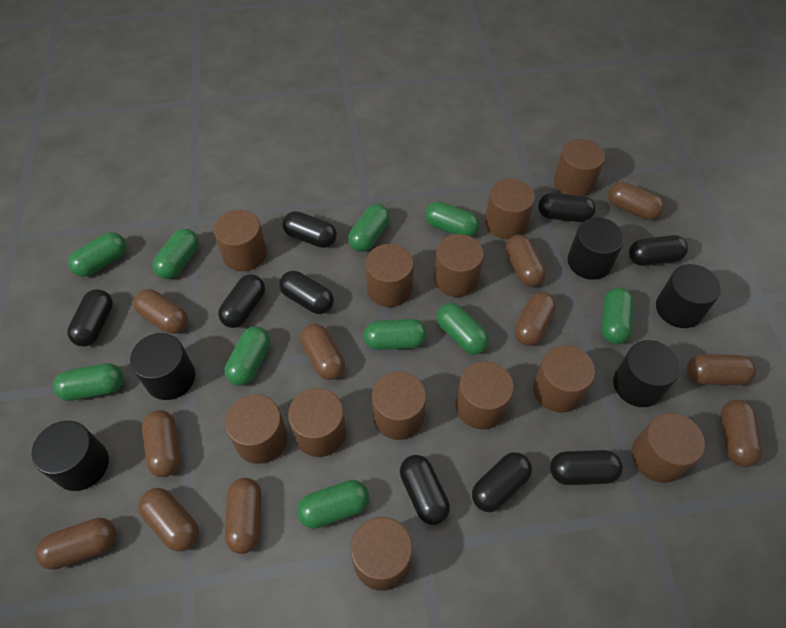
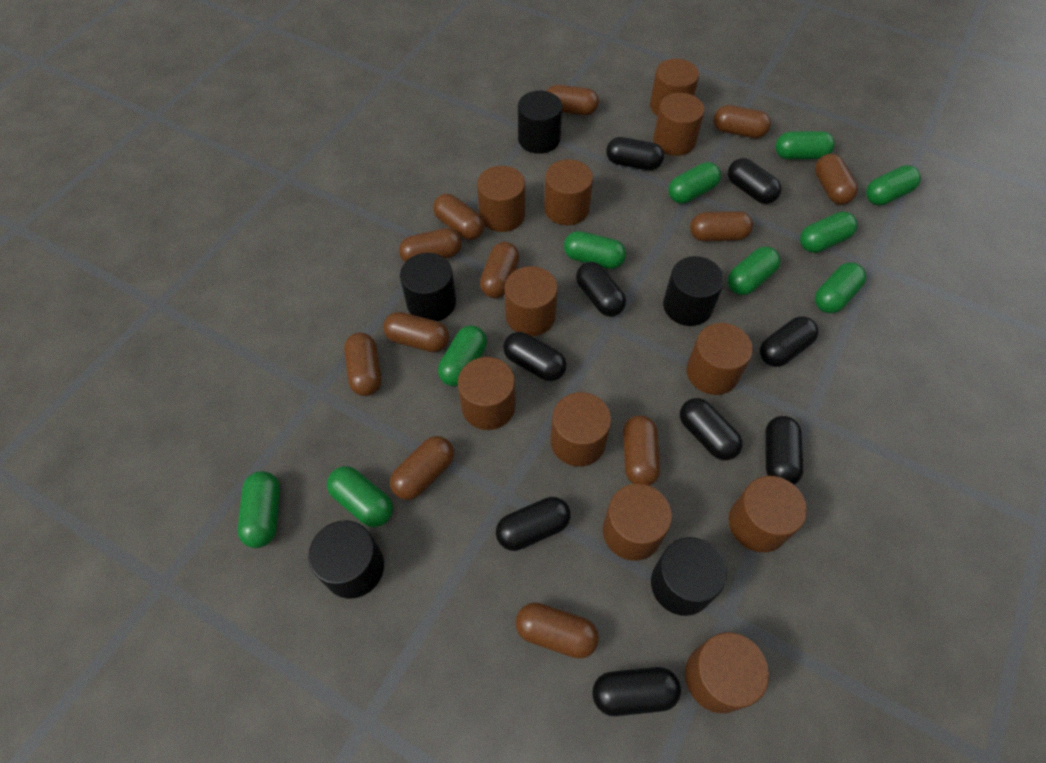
brown capsule: 11 -> 12
brown cylinder: 12 -> 11

